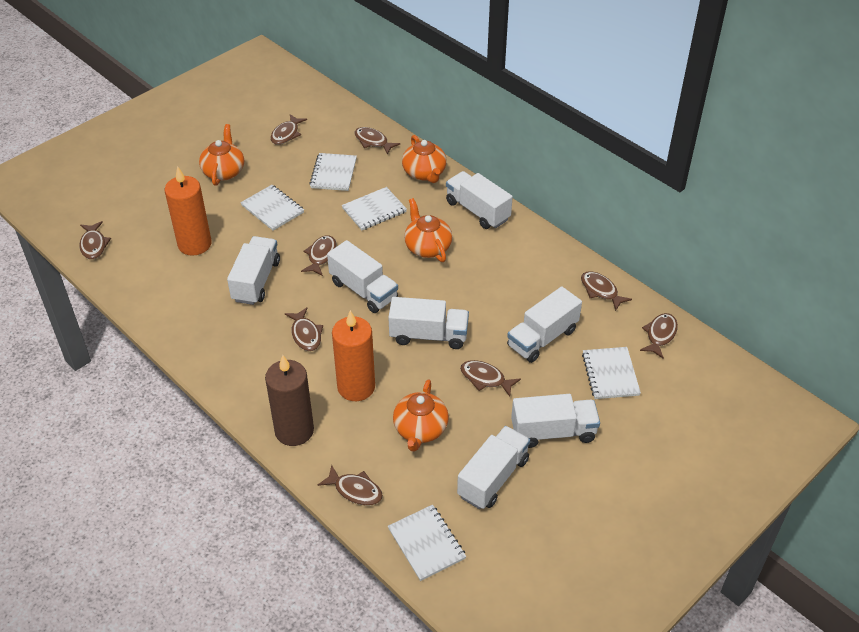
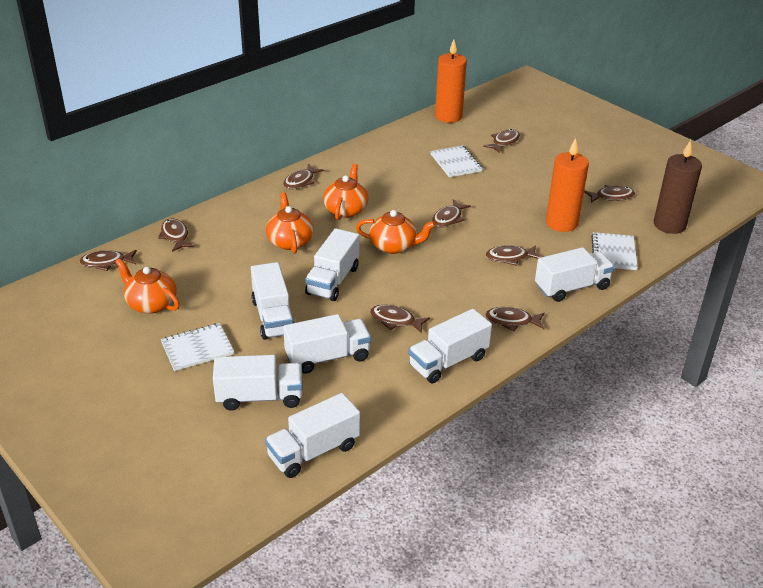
white notebook: 5 -> 3

